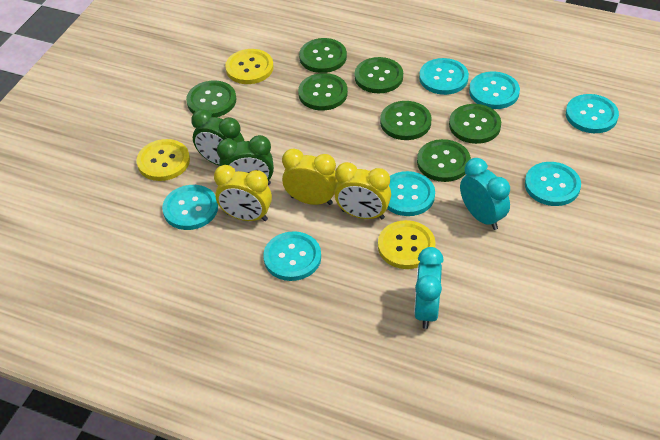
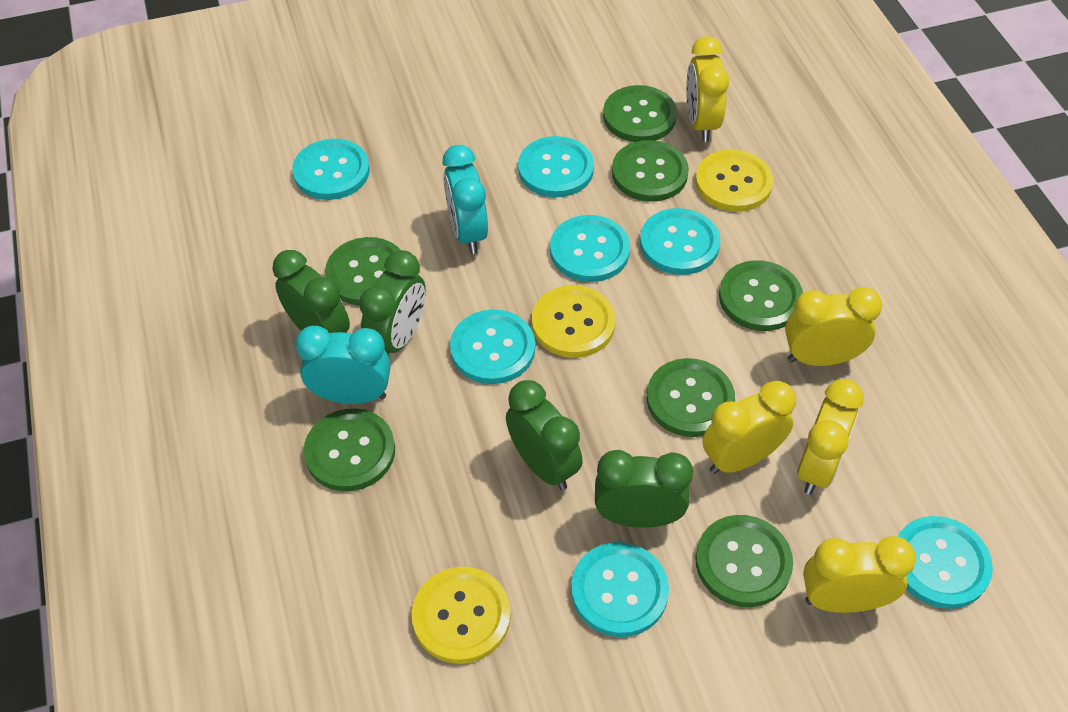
green clock: 2 -> 4
yellow clock: 3 -> 5

